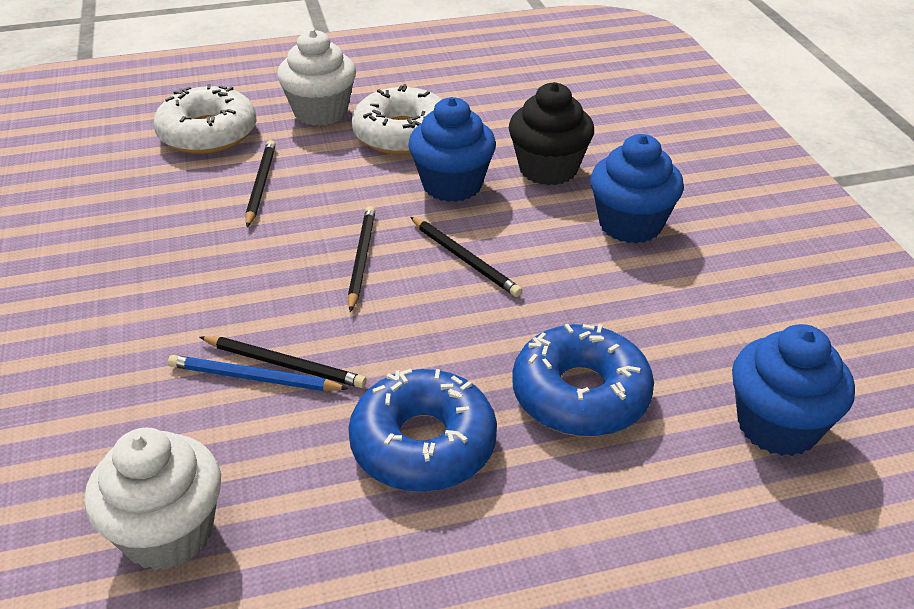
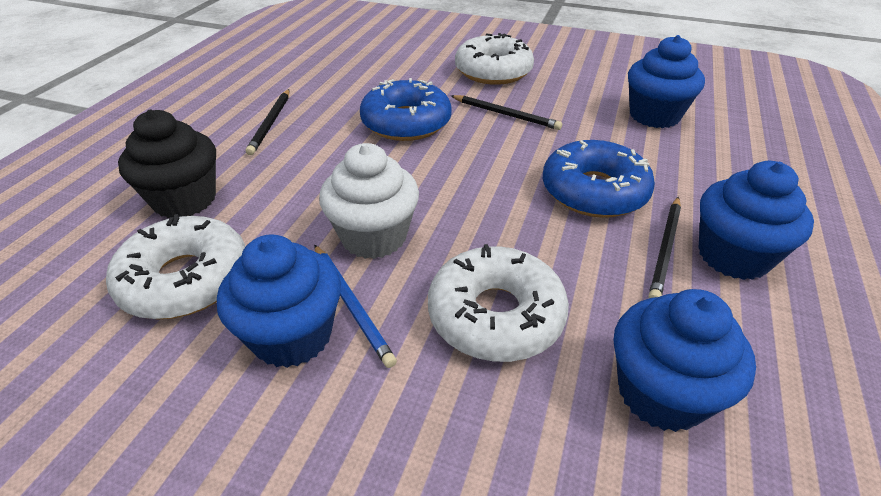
black pencil: 4 -> 3
blue cupcake: 3 -> 4
white cupcake: 2 -> 1
white donut: 2 -> 3

